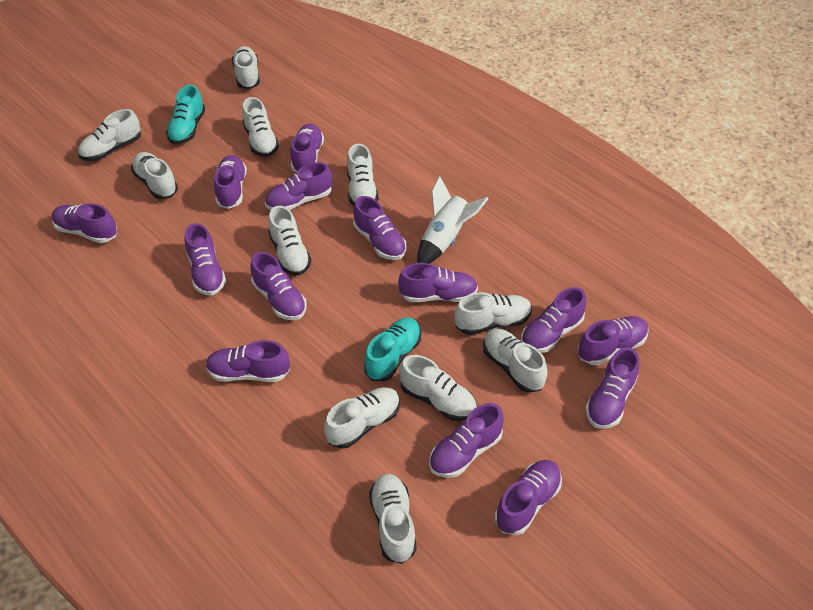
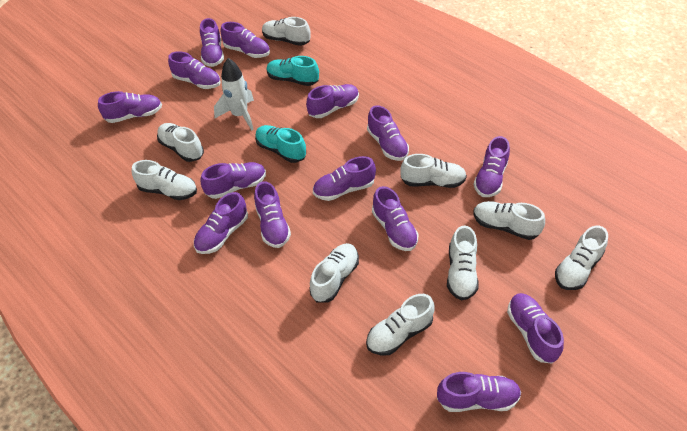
white shoe: 11 -> 9

